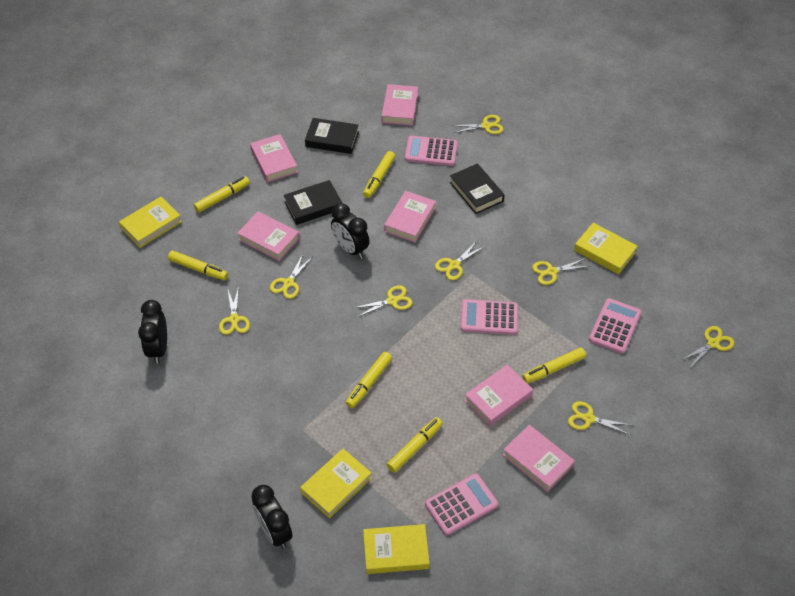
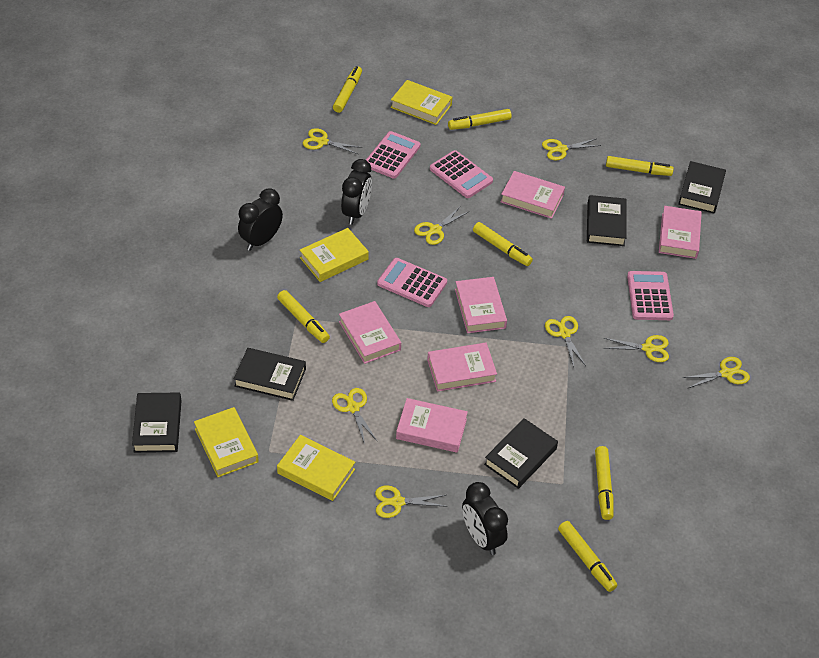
black book: 3 -> 5
yellow marker: 6 -> 7

